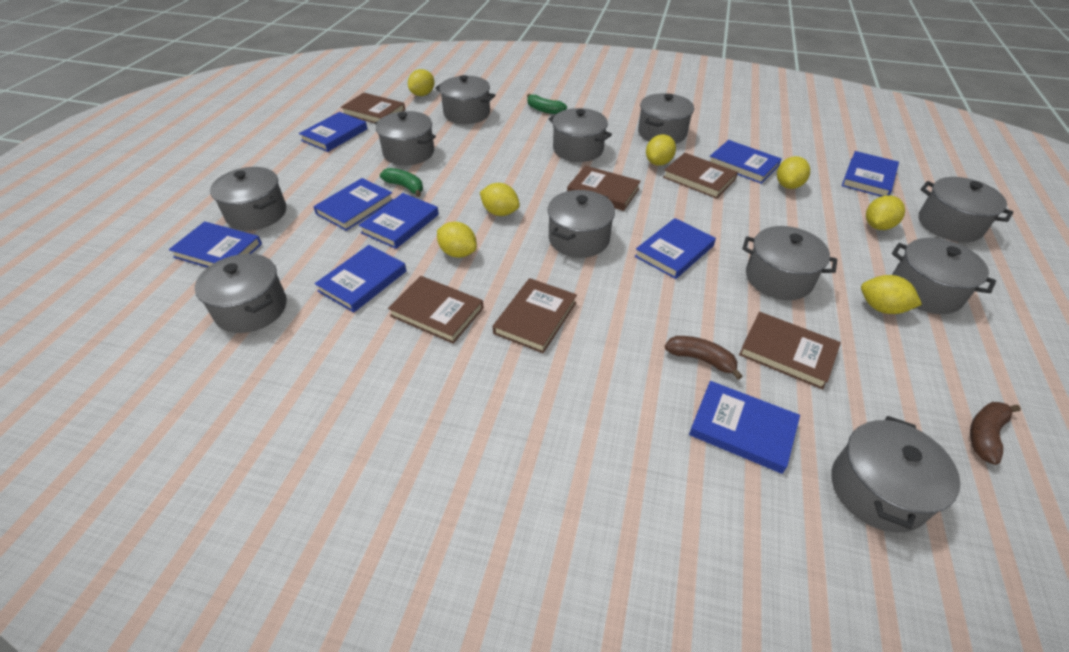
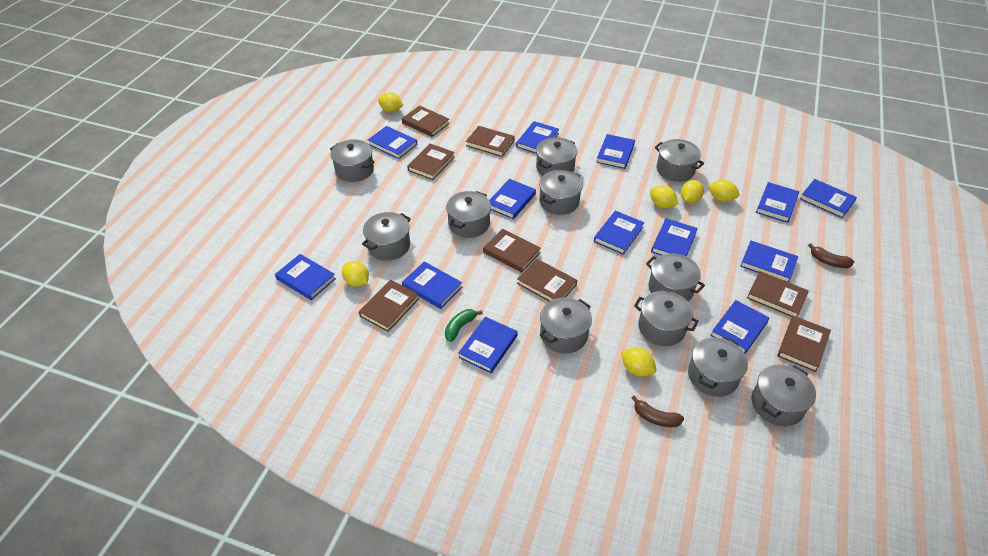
blue book: 9 -> 13
brown book: 6 -> 8
green banana: 2 -> 1
yellow lemon: 7 -> 6

